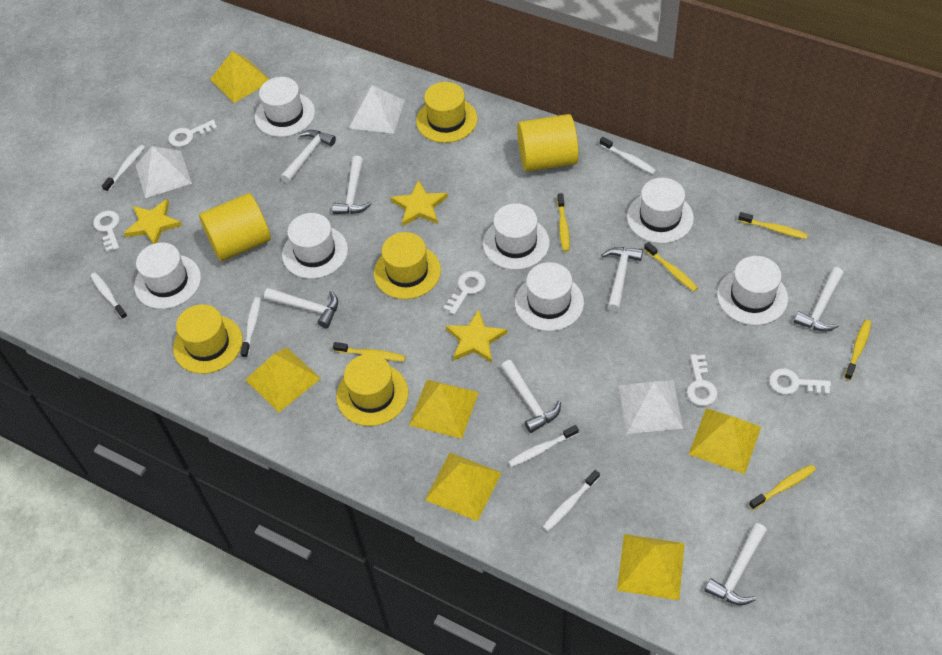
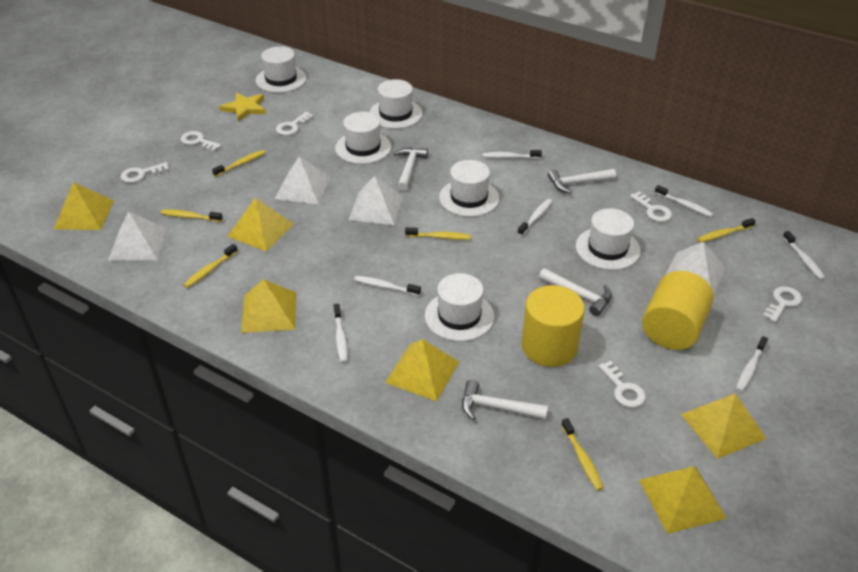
white hammer: 7 -> 4
white hat: 7 -> 6
white key: 5 -> 6
white pyramid: 3 -> 4
white toothbrush: 6 -> 7
yellow hat: 4 -> 0
yellow star: 3 -> 1

